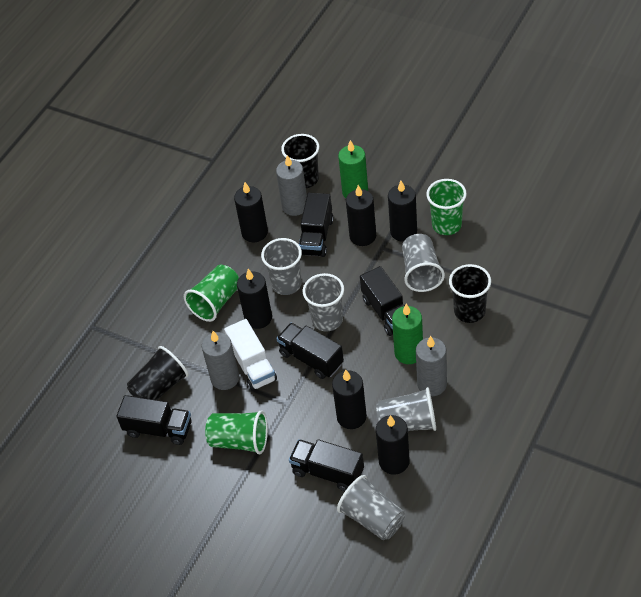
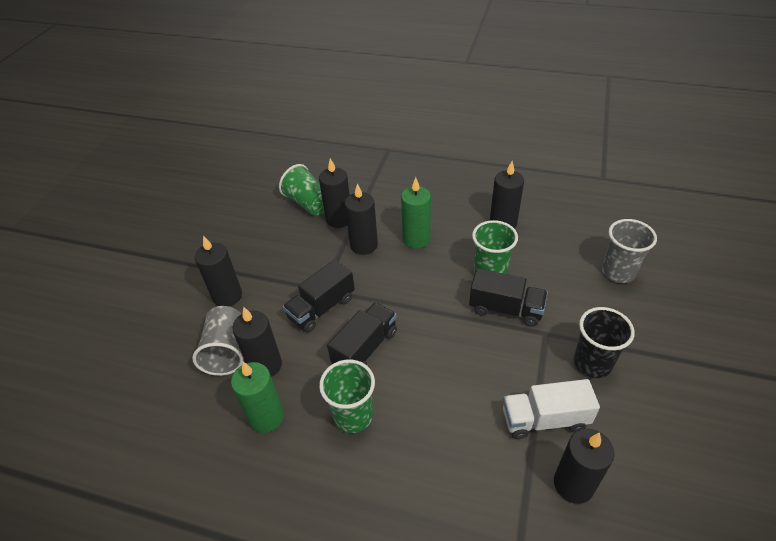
black cup: 3 -> 1
black truck: 5 -> 3
grey candle: 3 -> 0
grey cup: 5 -> 2

